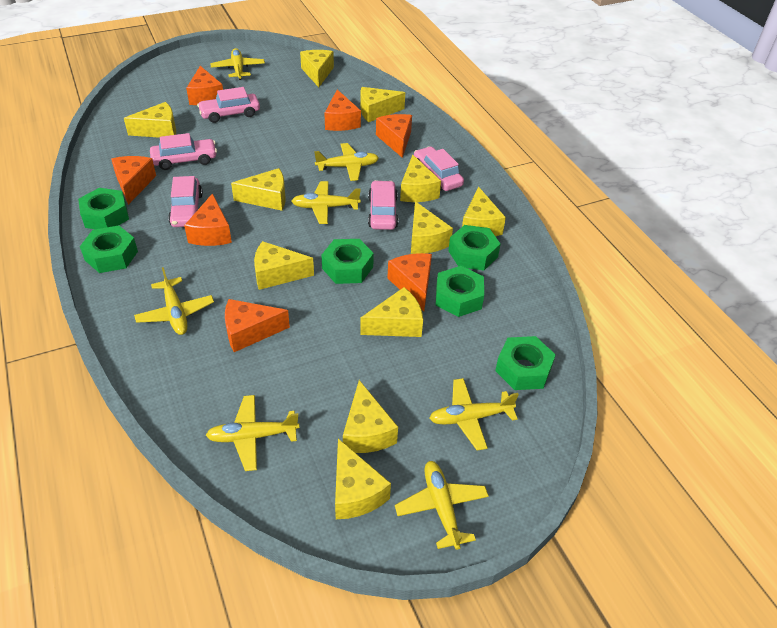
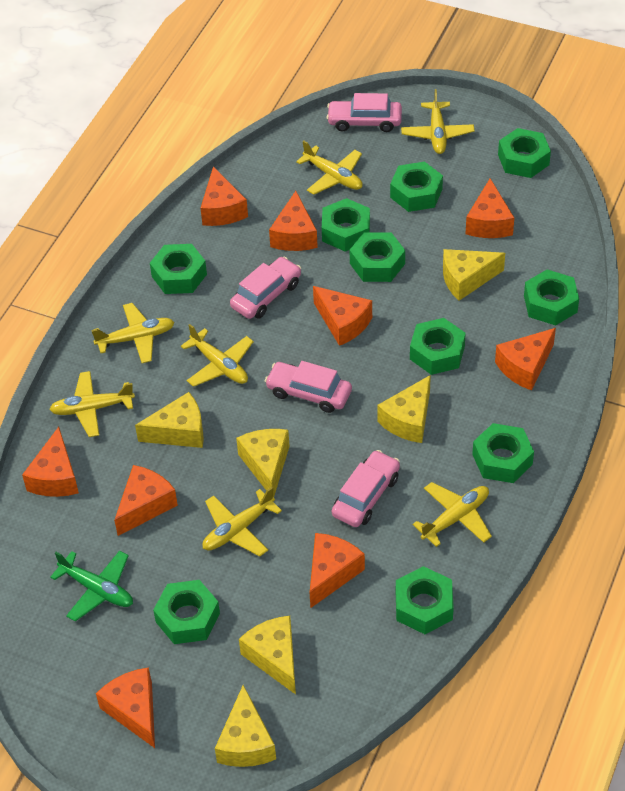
green nut: 6 -> 10
green plane: 0 -> 1
orange cheese: 7 -> 9
pink car: 5 -> 4
yellow cheese: 11 -> 6

